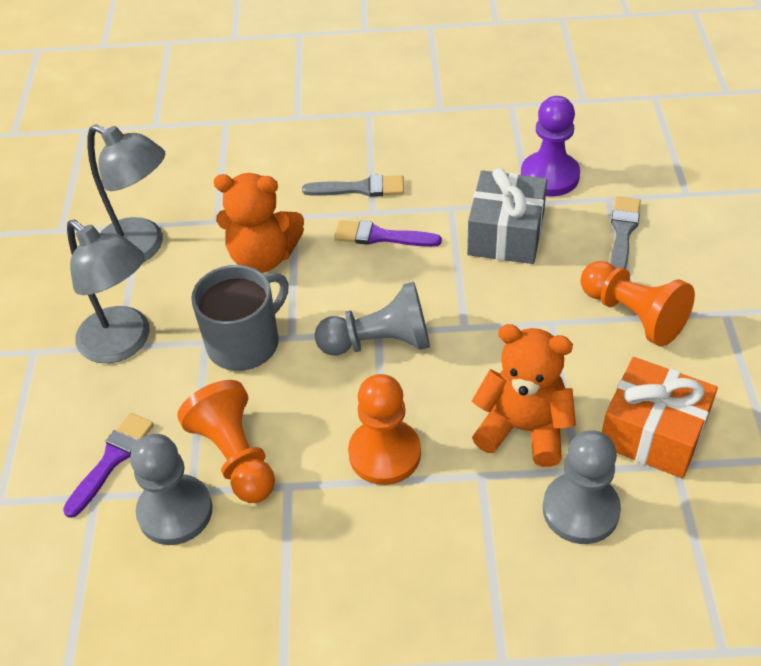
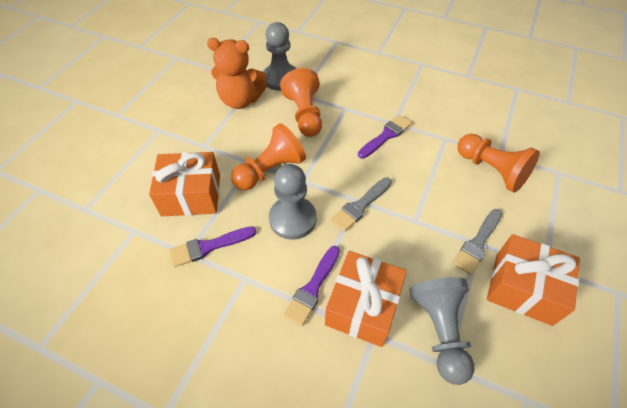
grey gift: 1 -> 0
grey lamp: 2 -> 0
grey mug: 1 -> 0
orange gift: 1 -> 3
orange teddy bear: 2 -> 1
purple brush: 2 -> 3
purple pawn: 1 -> 0

